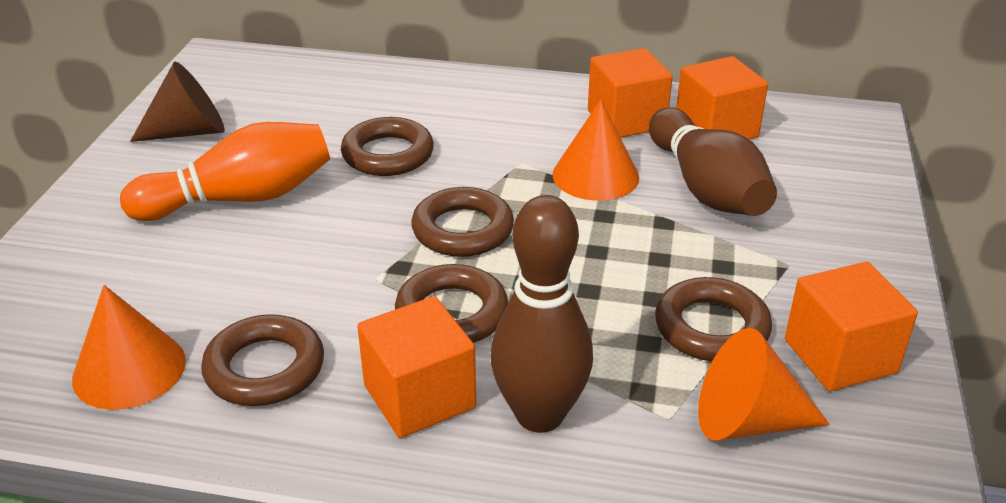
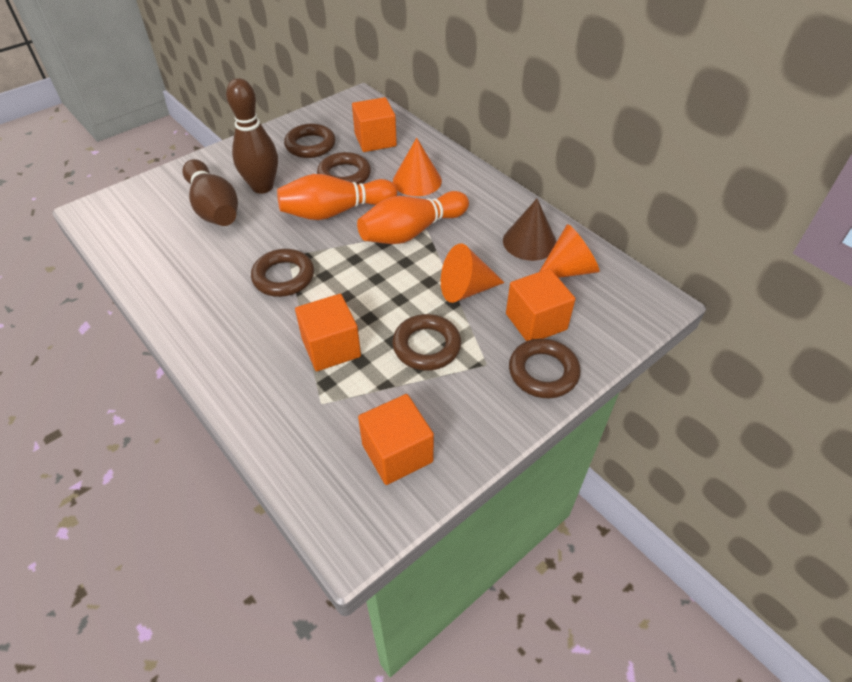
orange bowling pin: 1 -> 2

